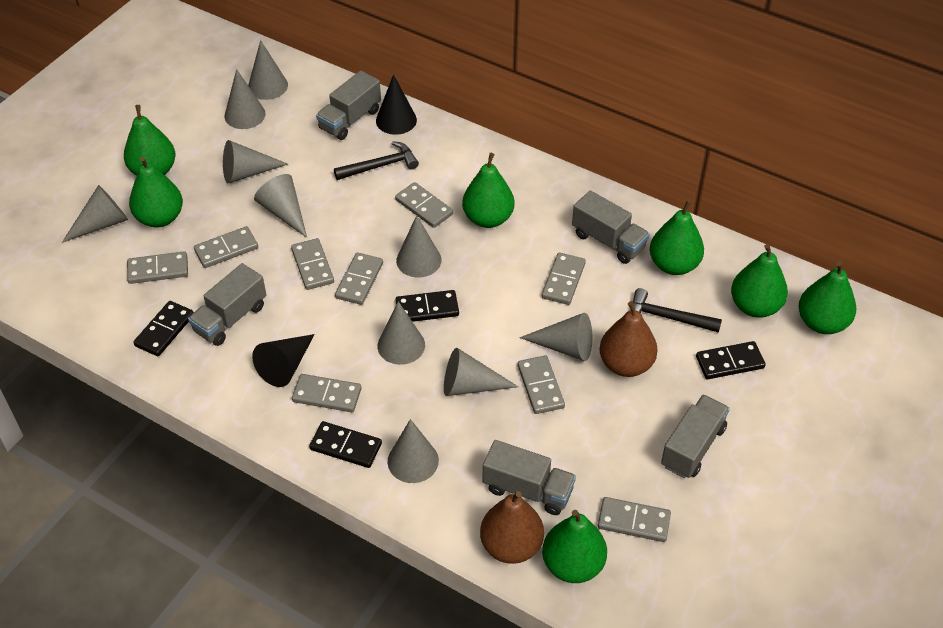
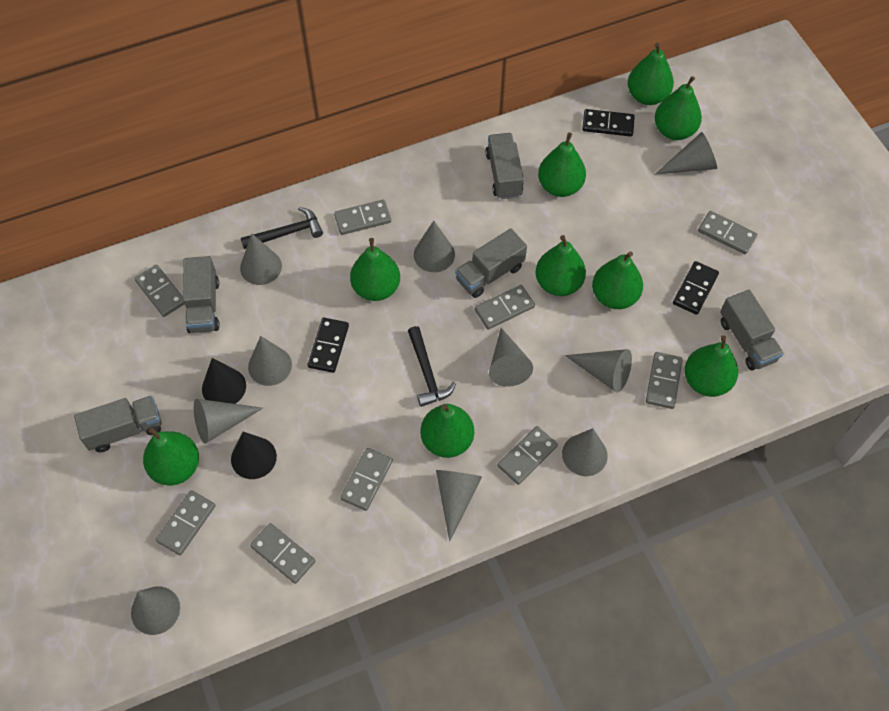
black domino: 4 -> 3
brown pear: 2 -> 0
green pear: 7 -> 9

